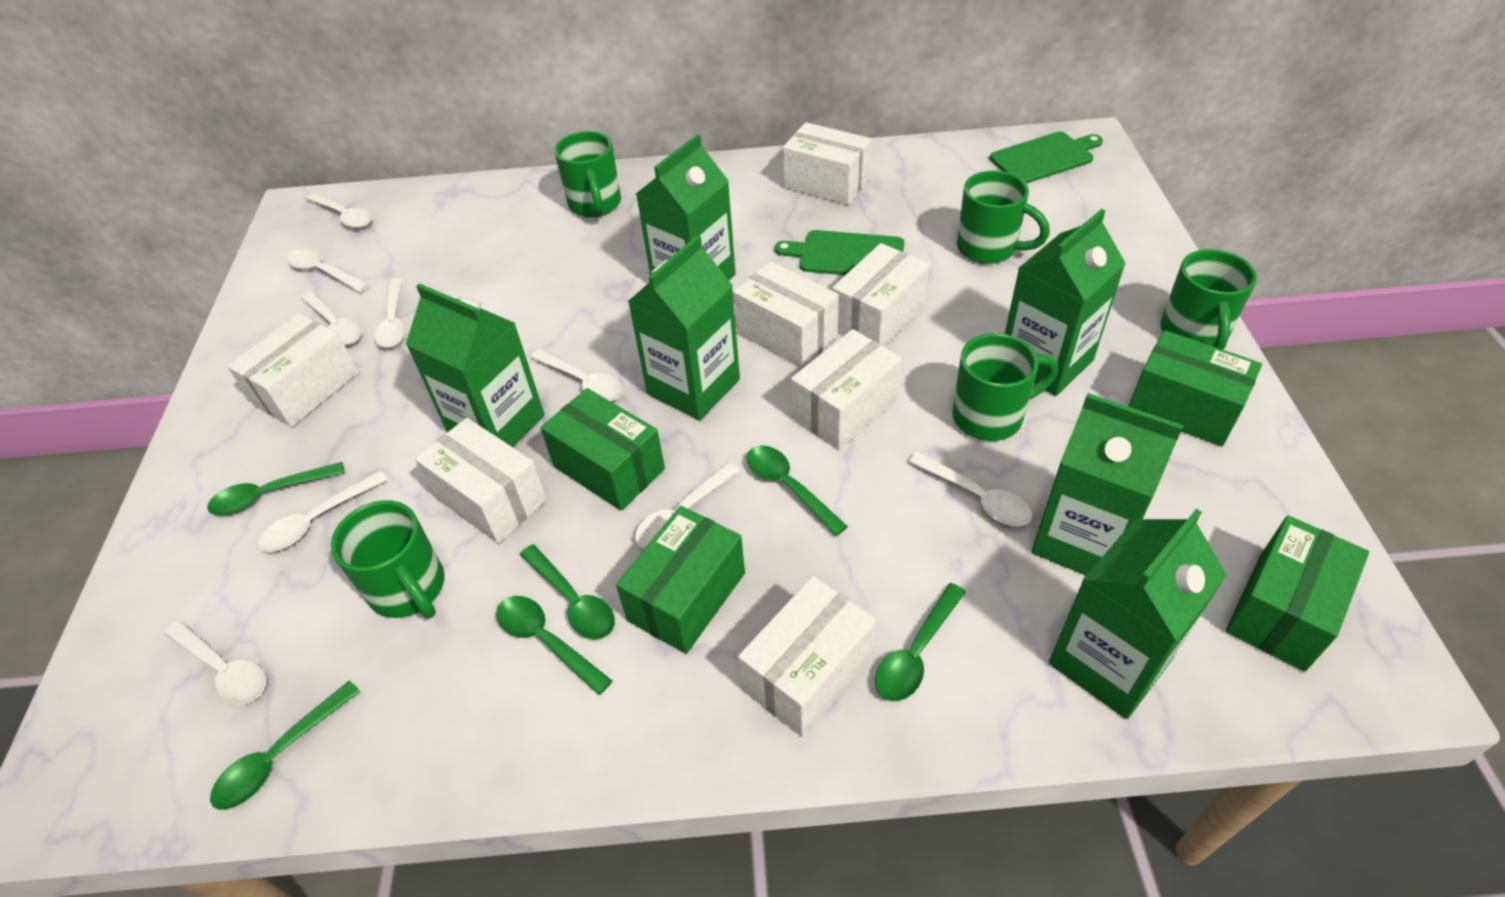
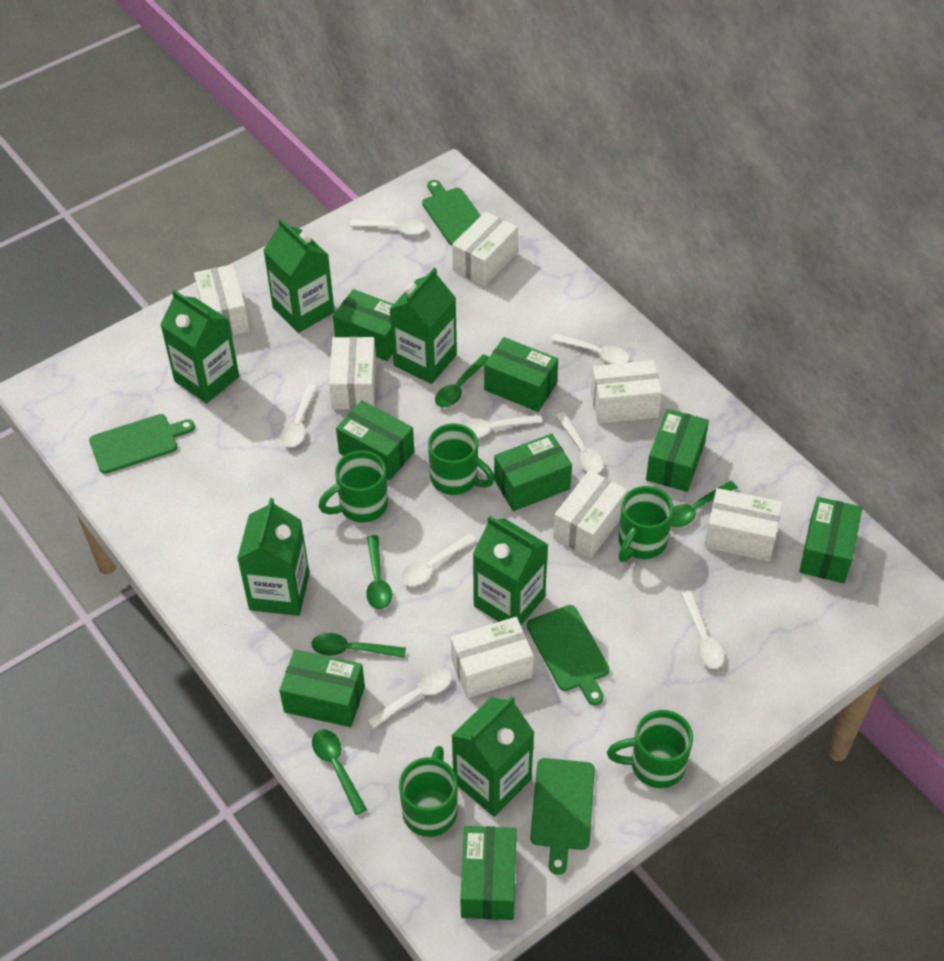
green box: 4 -> 8
green cutting board: 2 -> 4
green spoon: 6 -> 5
white spoon: 9 -> 8

